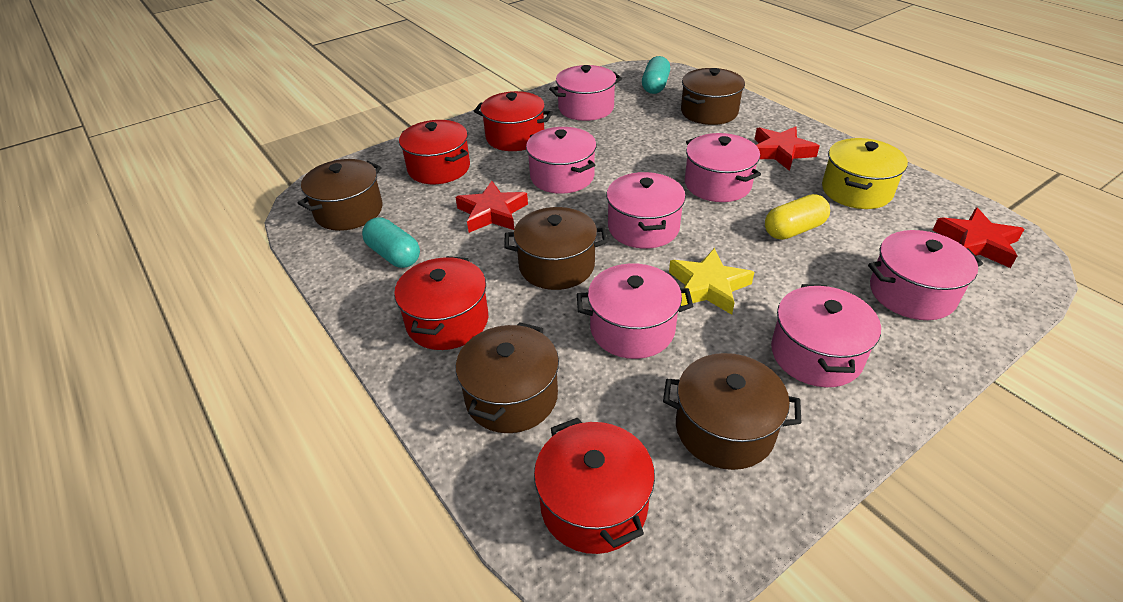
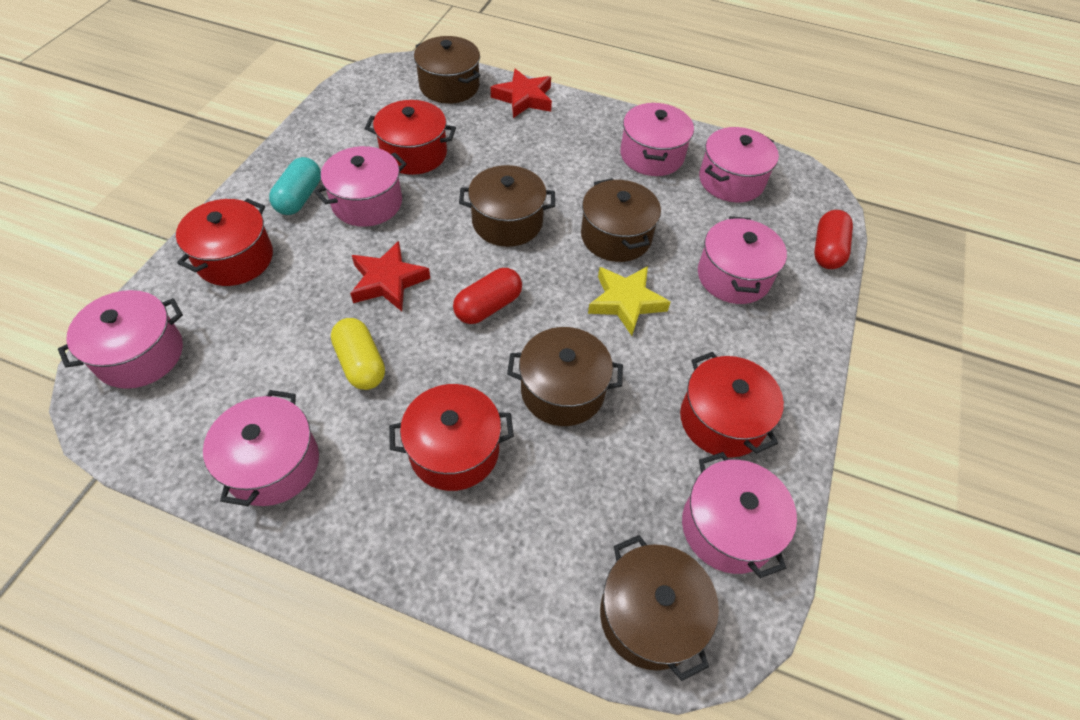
red capsule: 0 -> 2
red star: 3 -> 2
turquoise capsule: 2 -> 1
yellow pot: 1 -> 0

